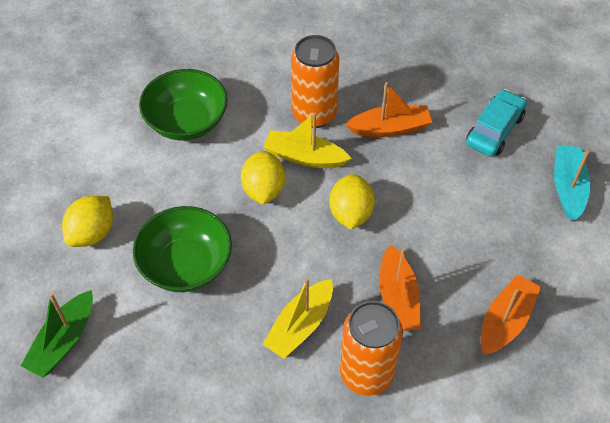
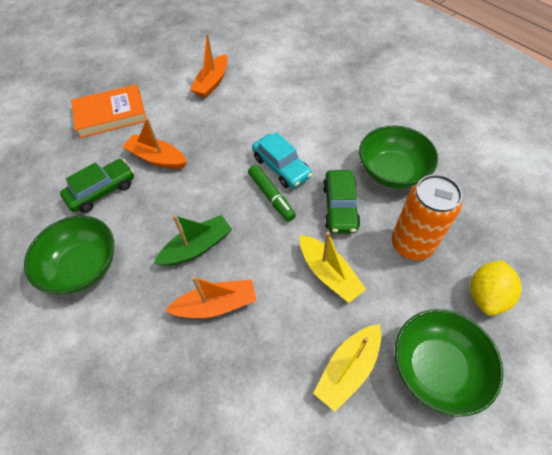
green bowl: 2 -> 3
green car: 0 -> 2
green marker: 0 -> 1
orange book: 0 -> 1
orange can: 2 -> 1
turquoise boat: 1 -> 0
yellow lemon: 3 -> 1

